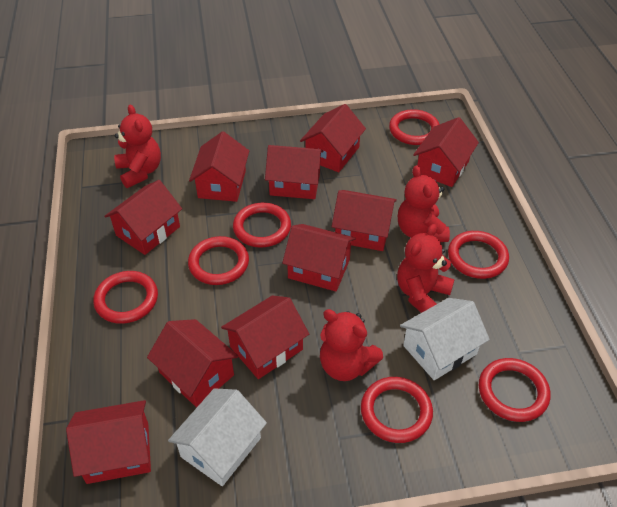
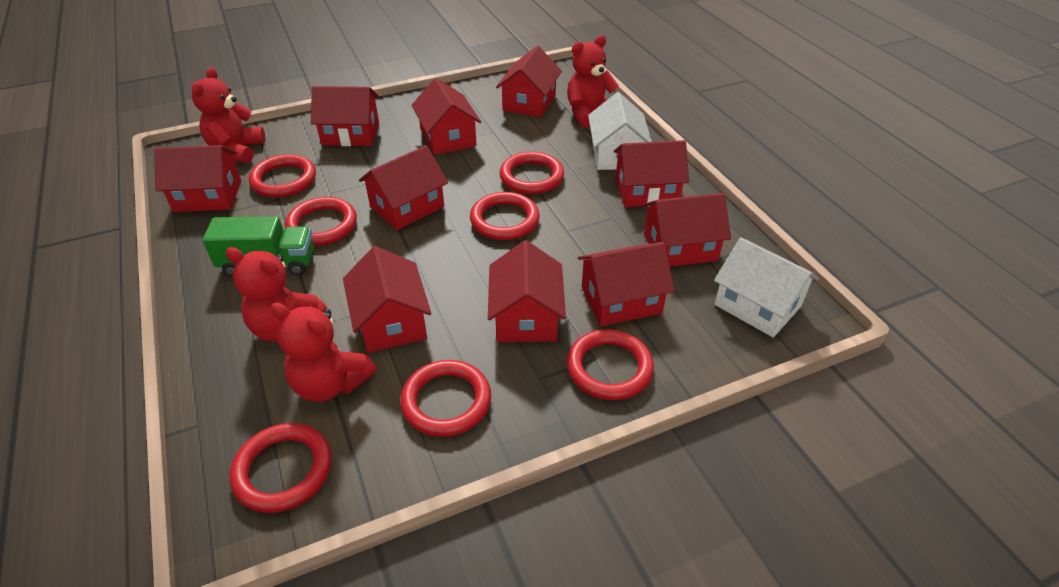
green truck: 0 -> 1

